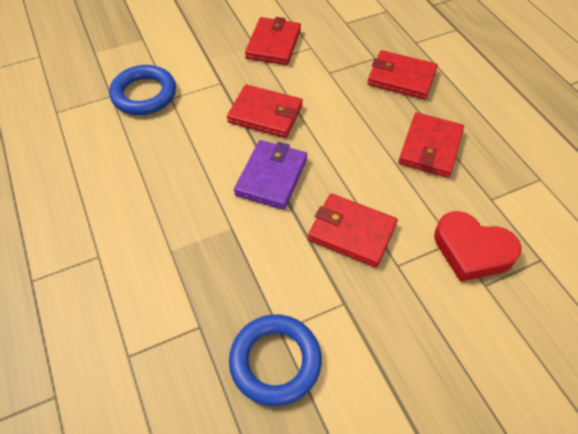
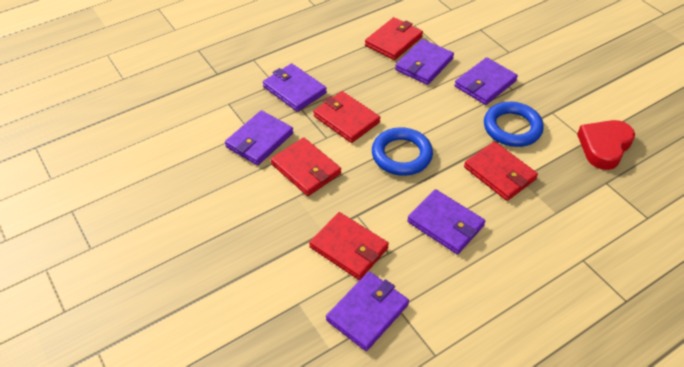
purple wallet: 1 -> 6

